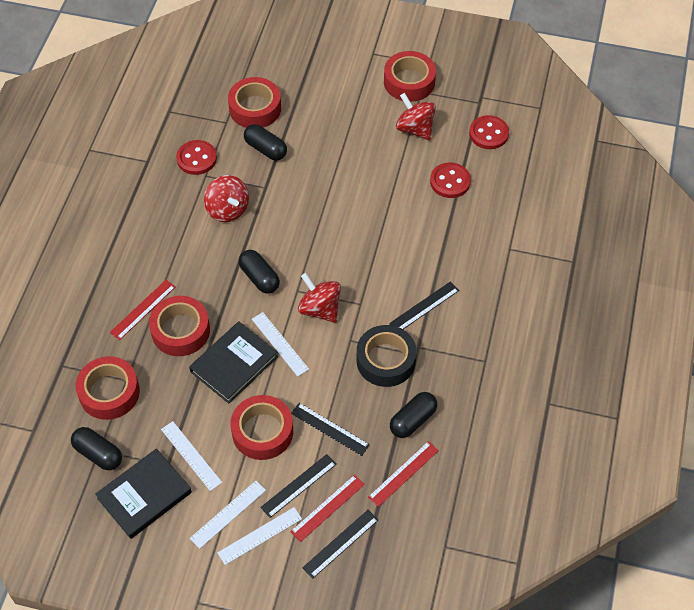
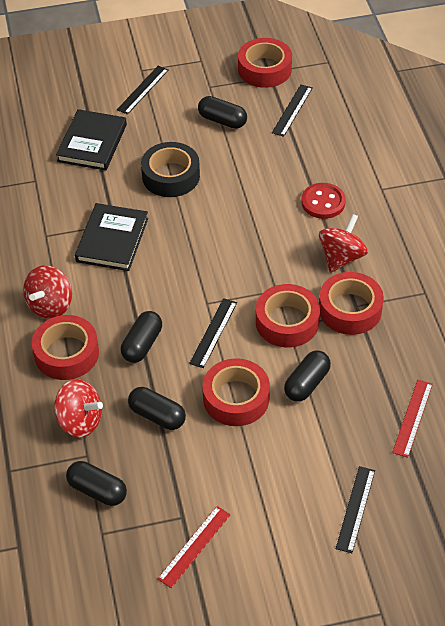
black capsule: 4 -> 5
red button: 3 -> 1
red ruler: 3 -> 2
white ruler: 4 -> 0

